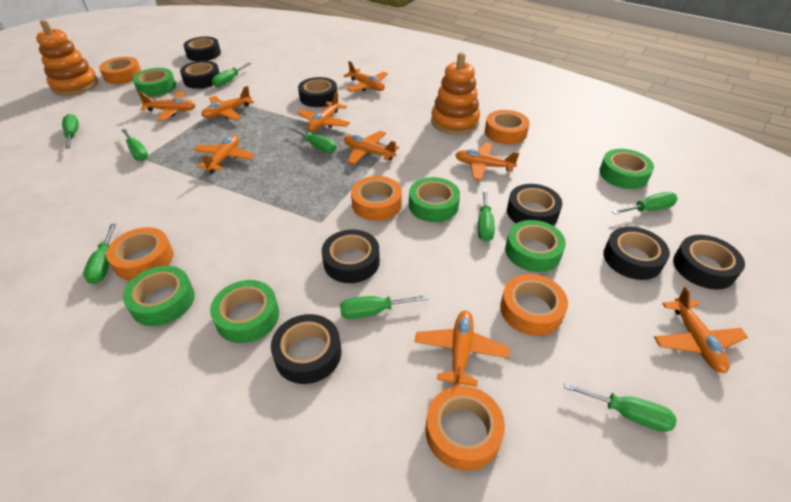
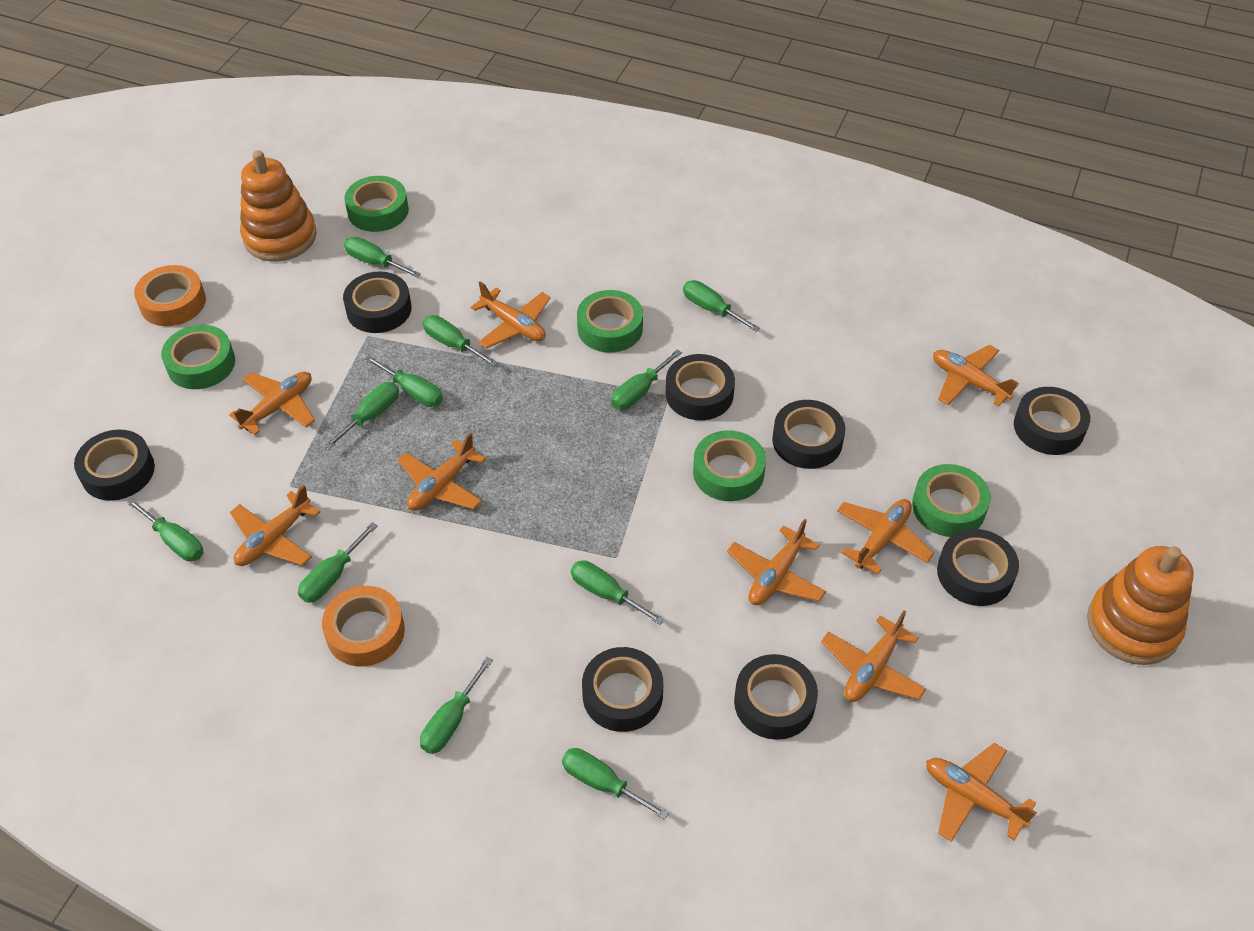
green screwdriver: 9 -> 11
green tape: 6 -> 5
orange tape: 6 -> 2

